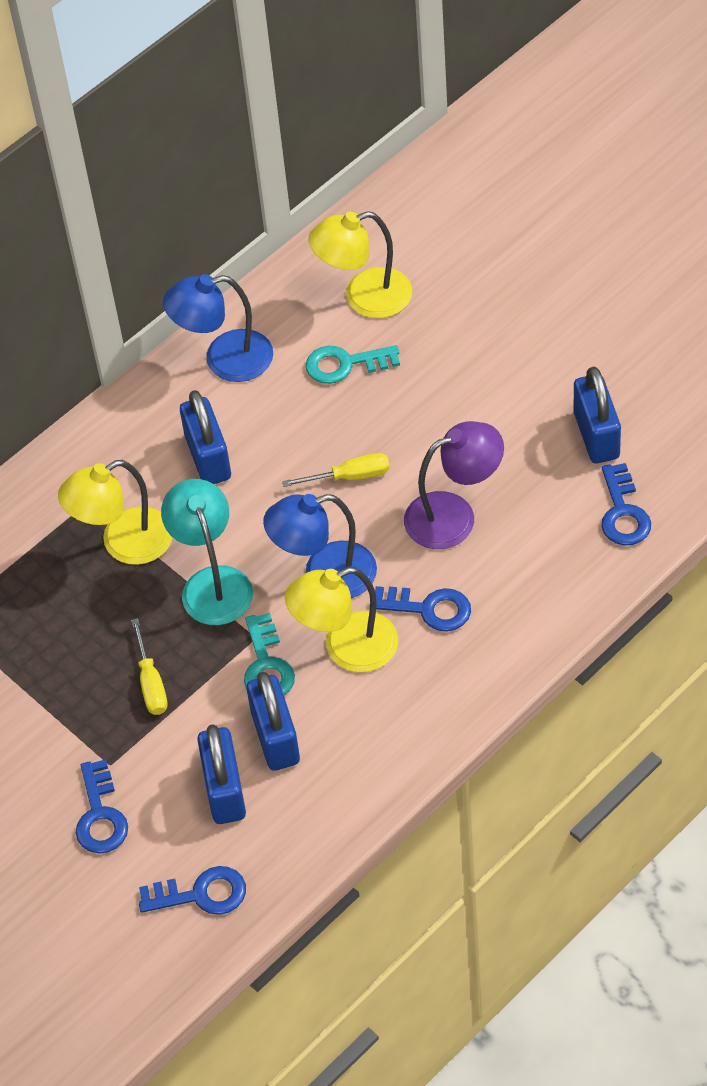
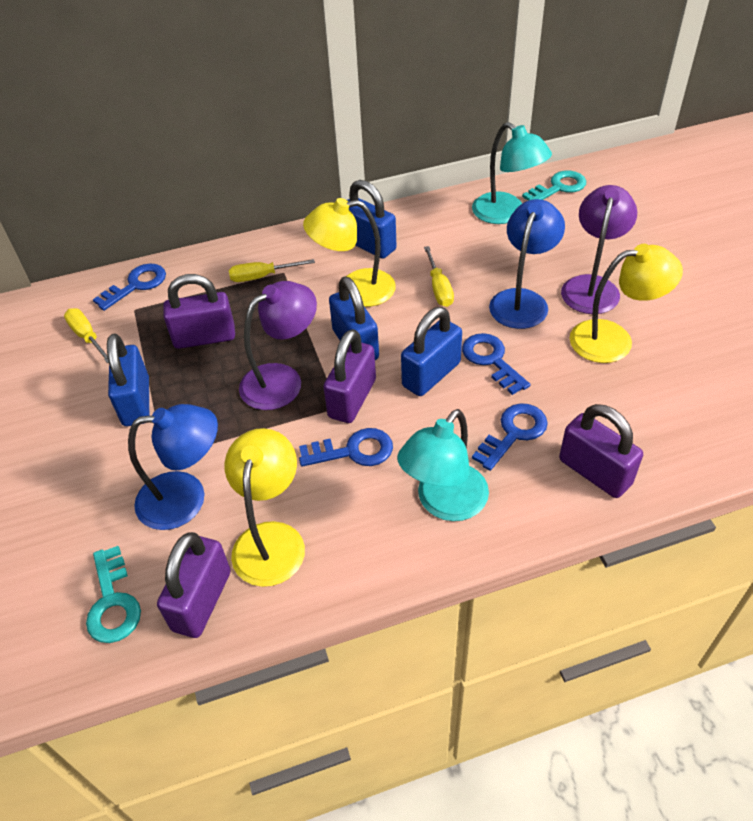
purple lamp: 1 -> 2
purple padlock: 0 -> 4
turquoise lamp: 1 -> 2
yellow screwdriver: 2 -> 3

